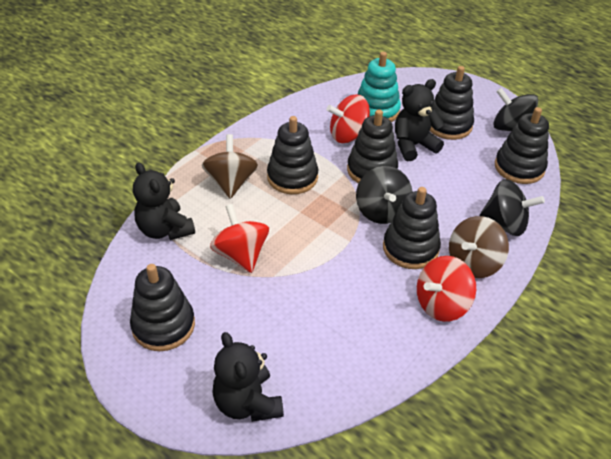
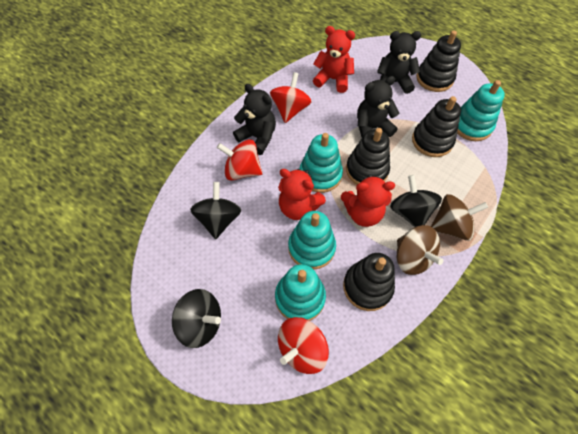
black stacking toy: 6 -> 4
red teddy bear: 0 -> 3
turquoise stacking toy: 1 -> 4

